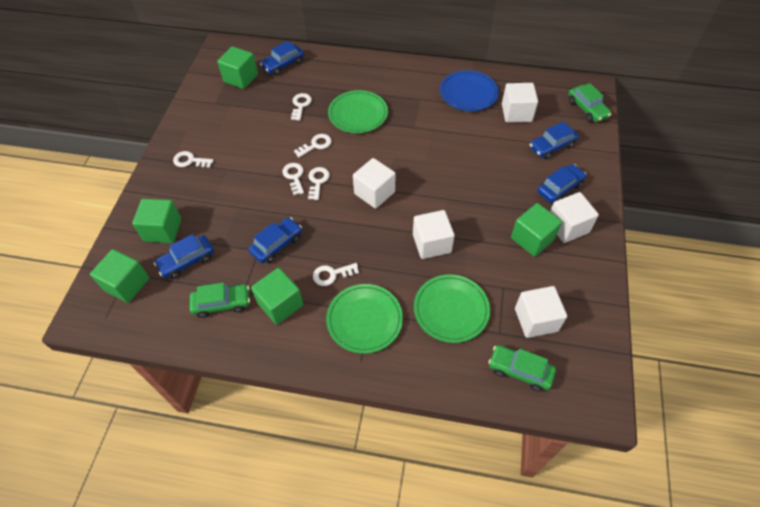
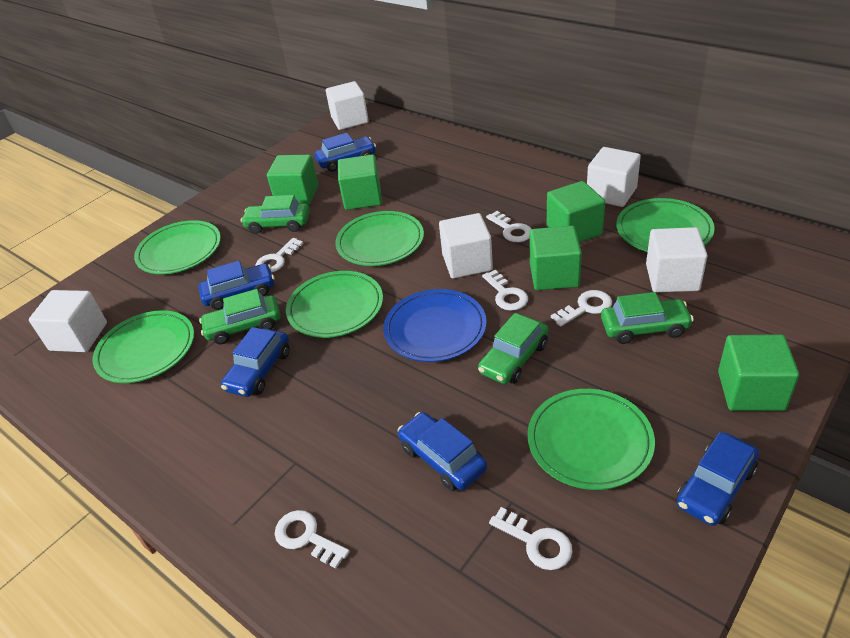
green car: 3 -> 4
green plate: 3 -> 6

